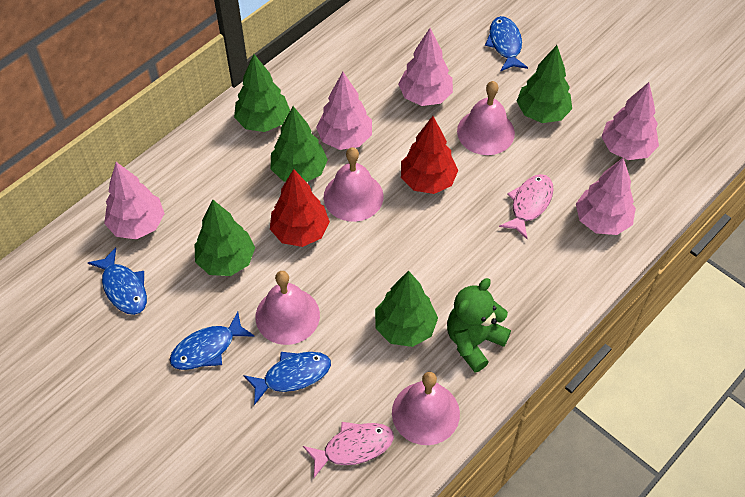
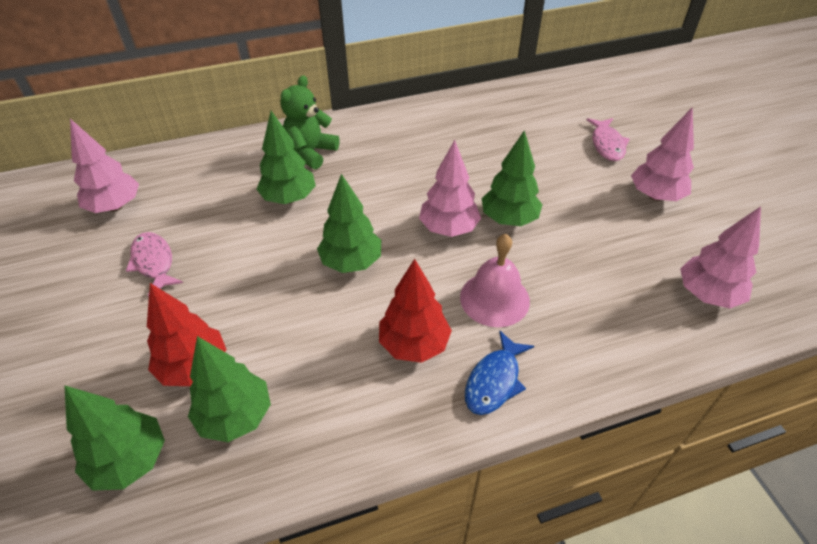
blue fish: 4 -> 1
pink bell: 4 -> 1
pink tree: 5 -> 4

